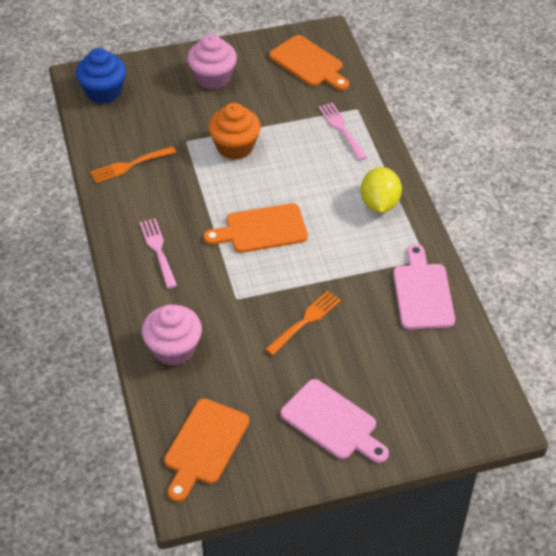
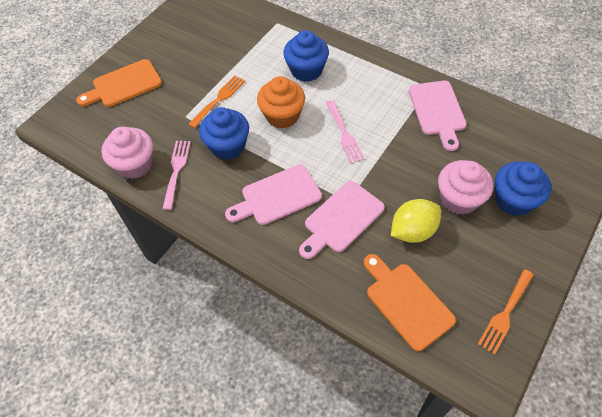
blue cupcake: 1 -> 3
orange cutting board: 3 -> 2
pink cutting board: 2 -> 3

